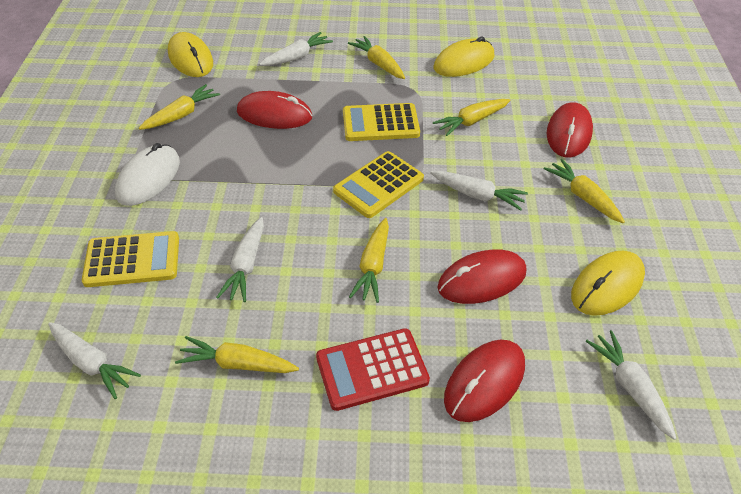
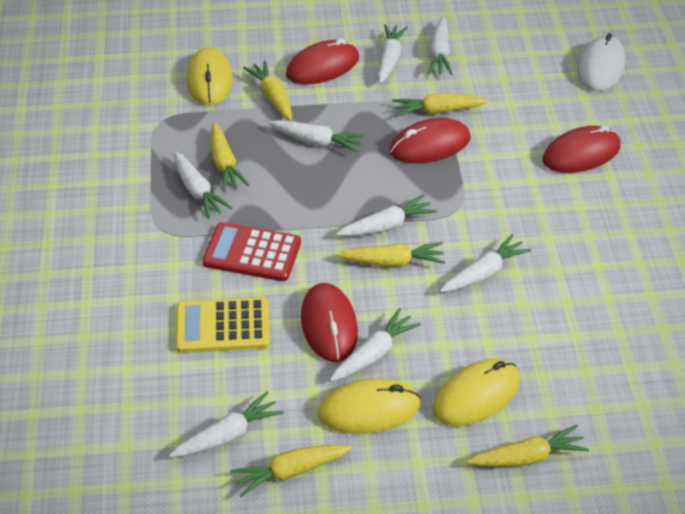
white carrot: 5 -> 8
yellow calculator: 3 -> 1

